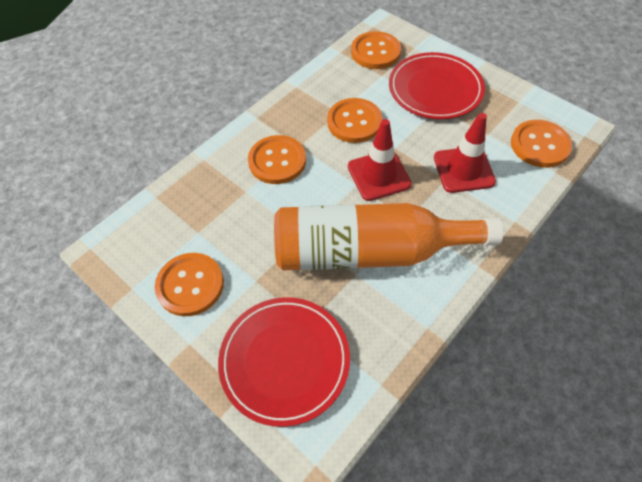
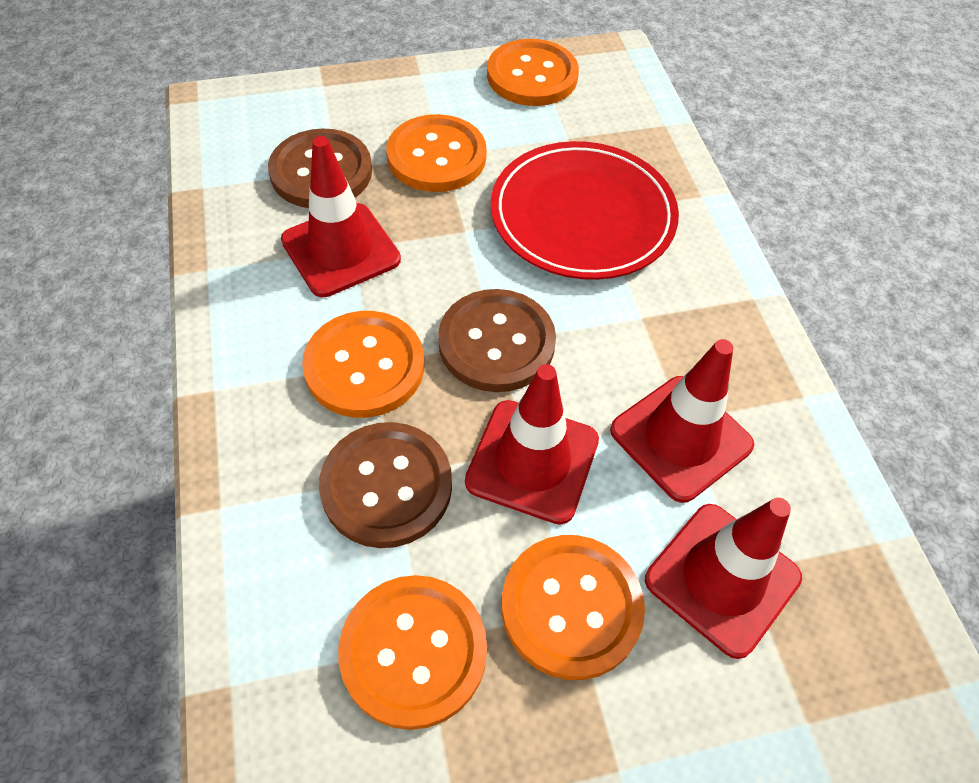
brown button: 0 -> 3
orange bottle: 1 -> 0
red plate: 2 -> 1
red traffic cone: 2 -> 4

